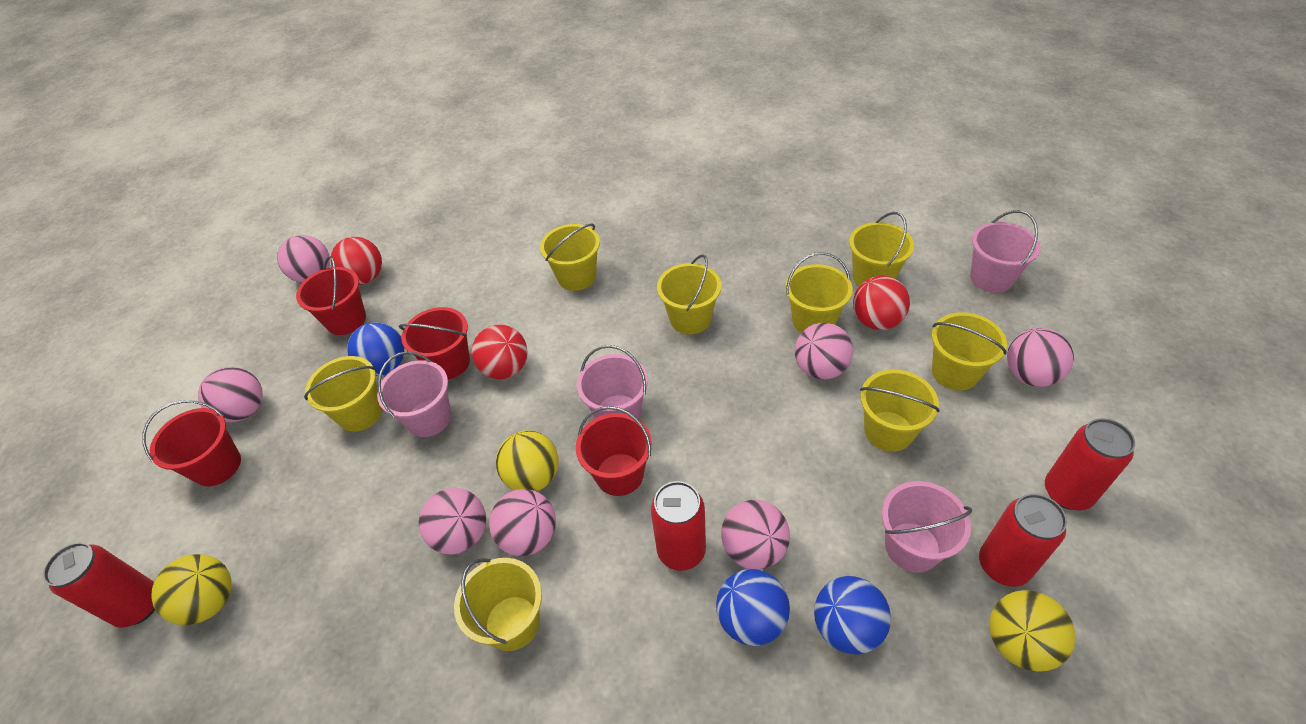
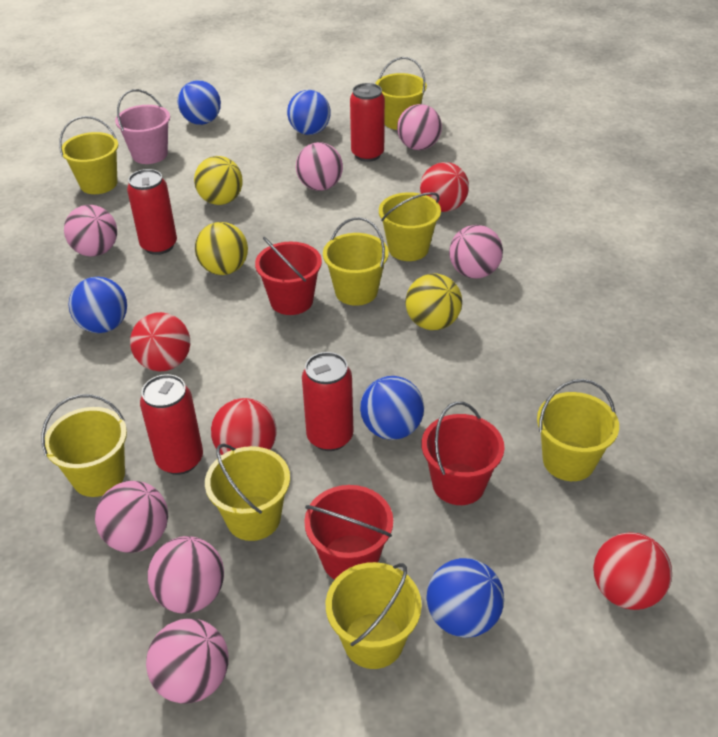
blue ball: 3 -> 5
pink bucket: 4 -> 1
red ball: 3 -> 4
red bucket: 4 -> 3

